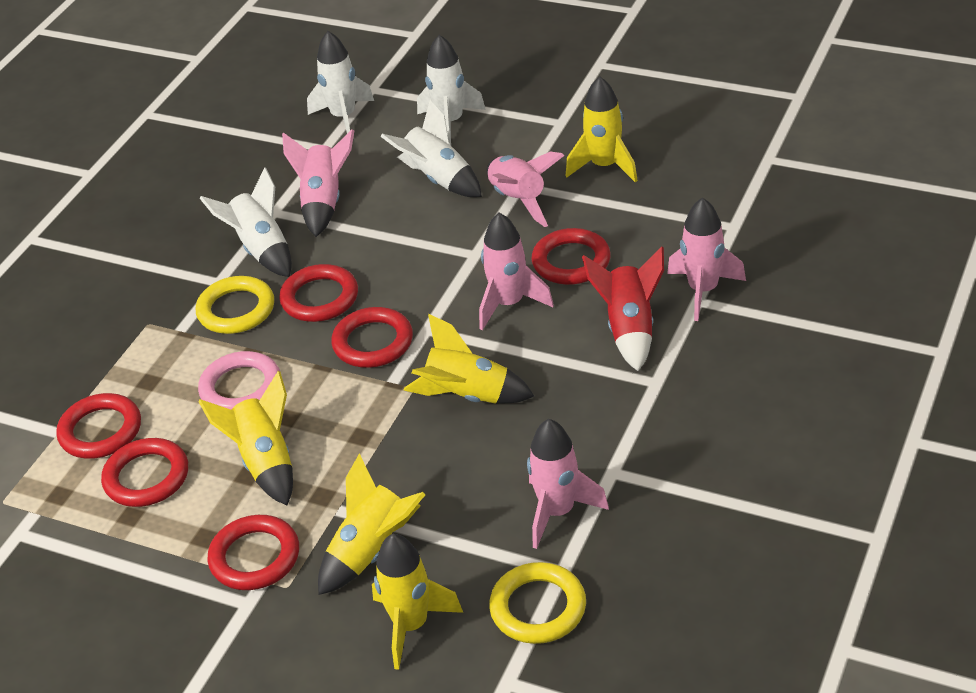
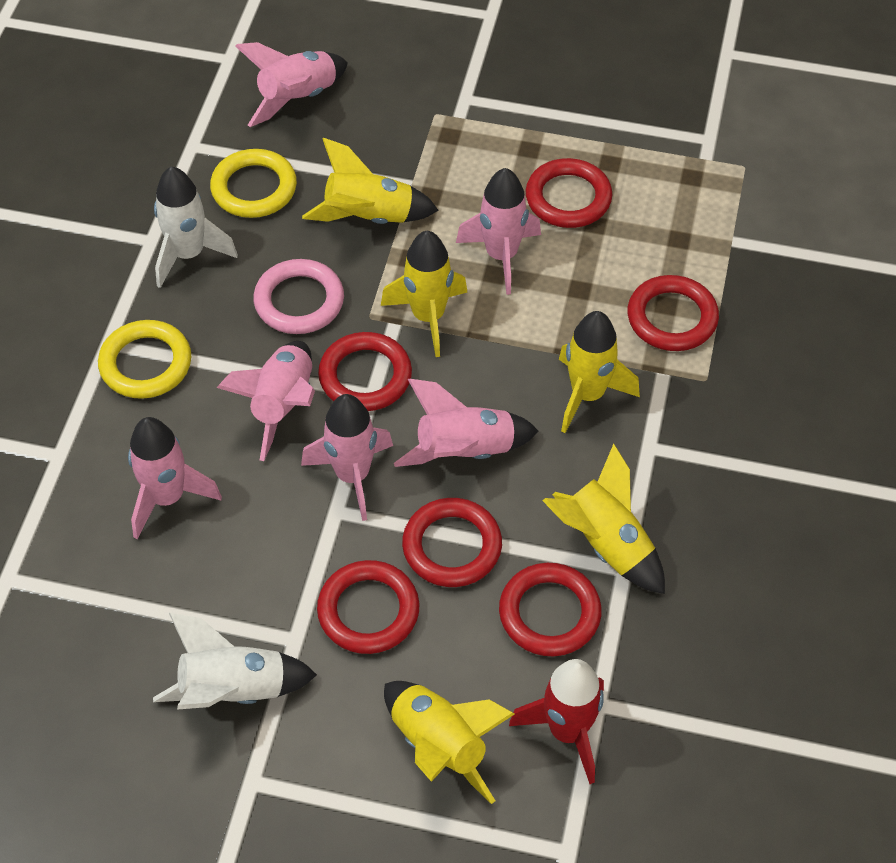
pink rocket: 5 -> 6
white rocket: 4 -> 2

